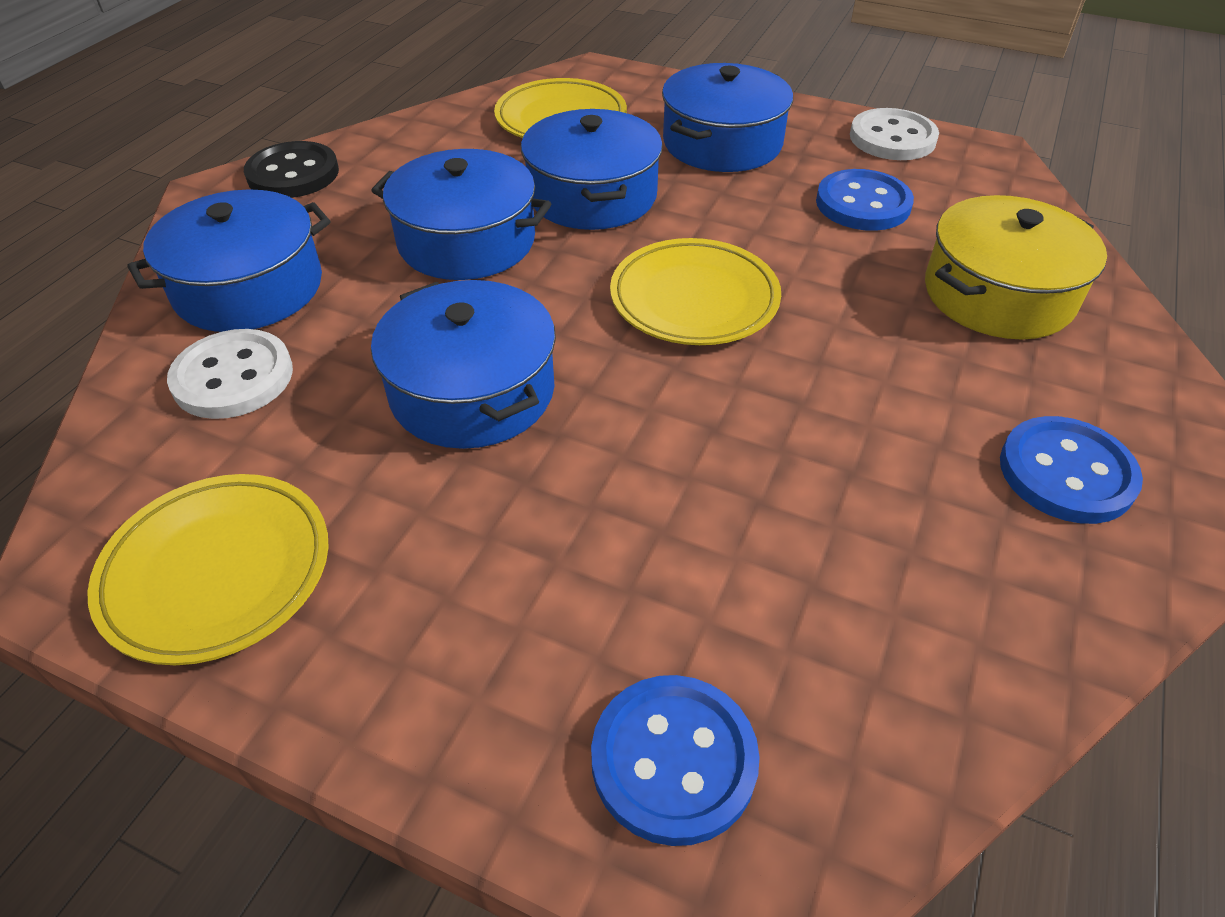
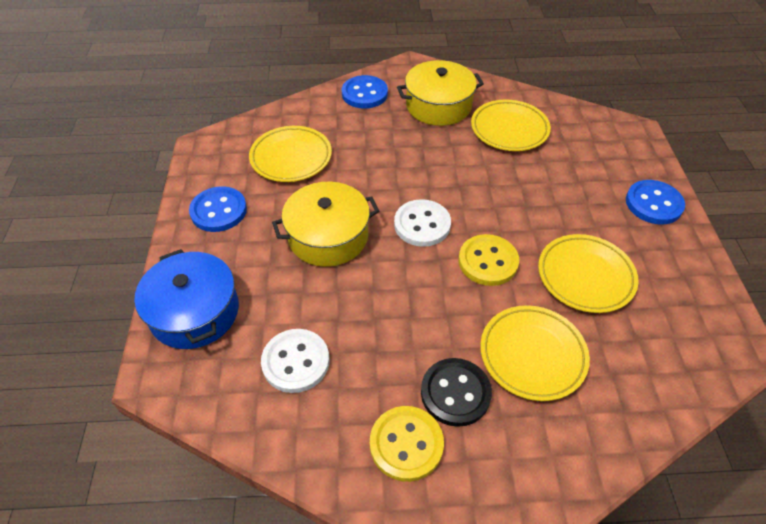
blue pot: 5 -> 1
yellow button: 0 -> 2
yellow plate: 3 -> 4
yellow pot: 1 -> 2

